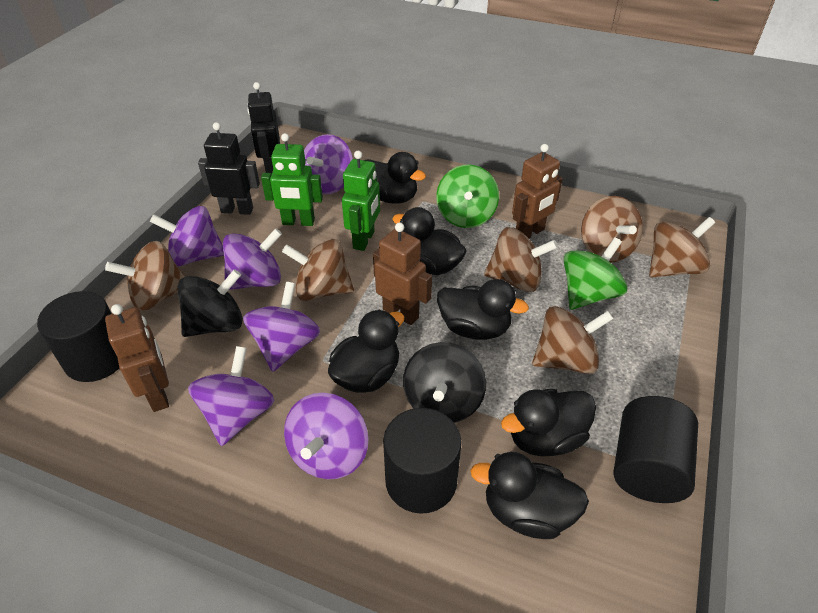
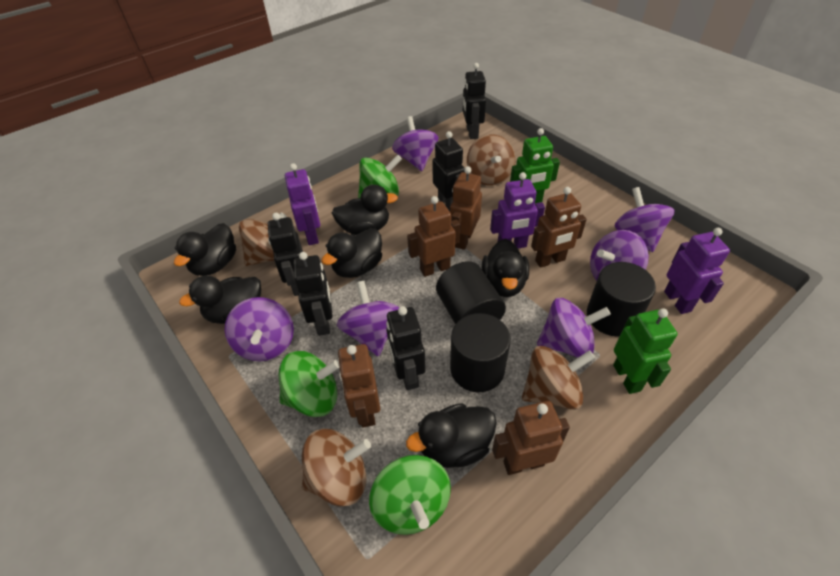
black robot: 2 -> 5
black spinning top: 2 -> 0
brown robot: 3 -> 5
brown spinning top: 6 -> 4
green spinning top: 2 -> 3
purple robot: 0 -> 3

